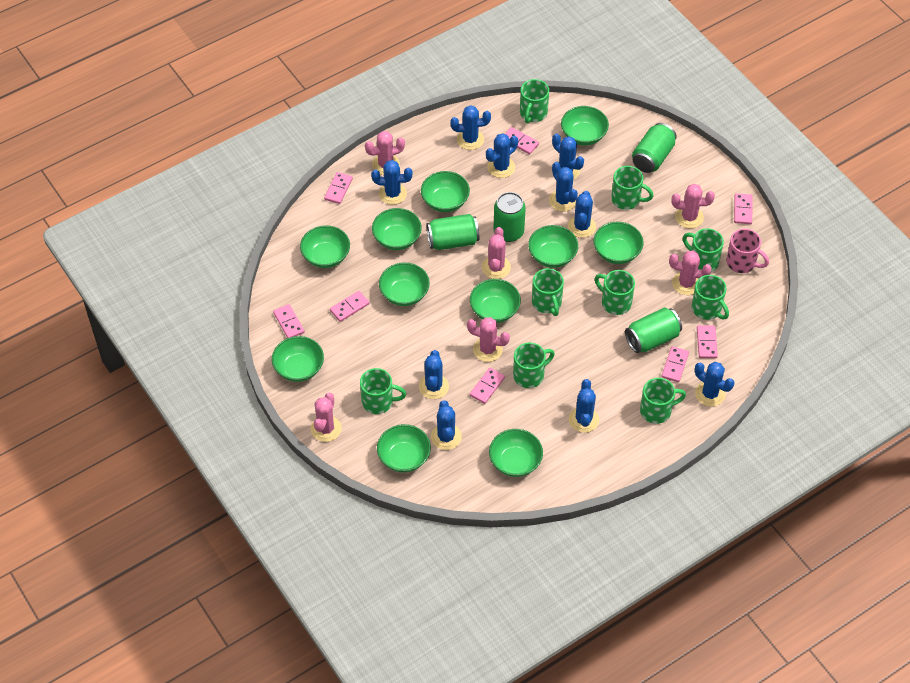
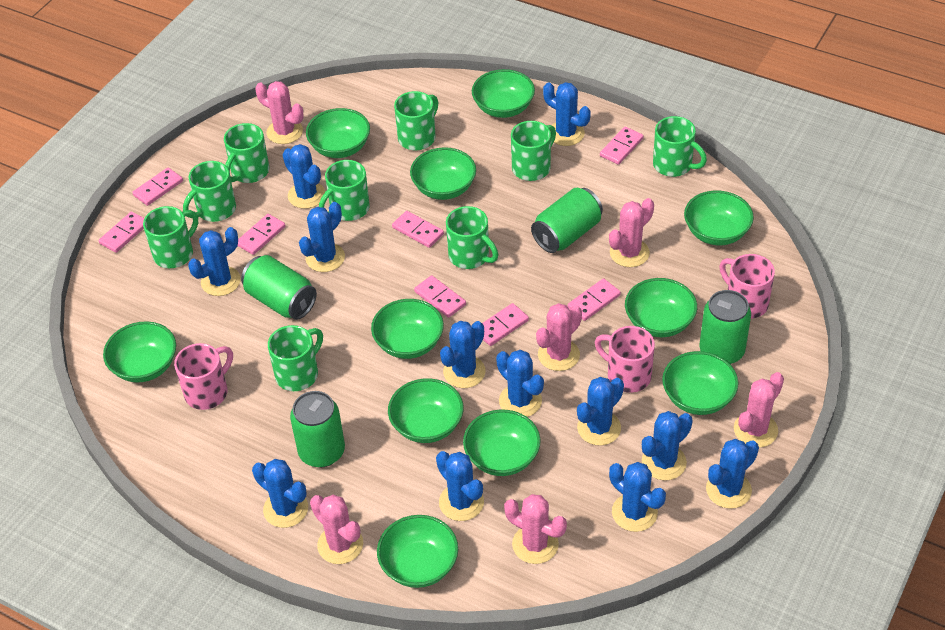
blue cactus: 10 -> 12
pink mug: 1 -> 3

